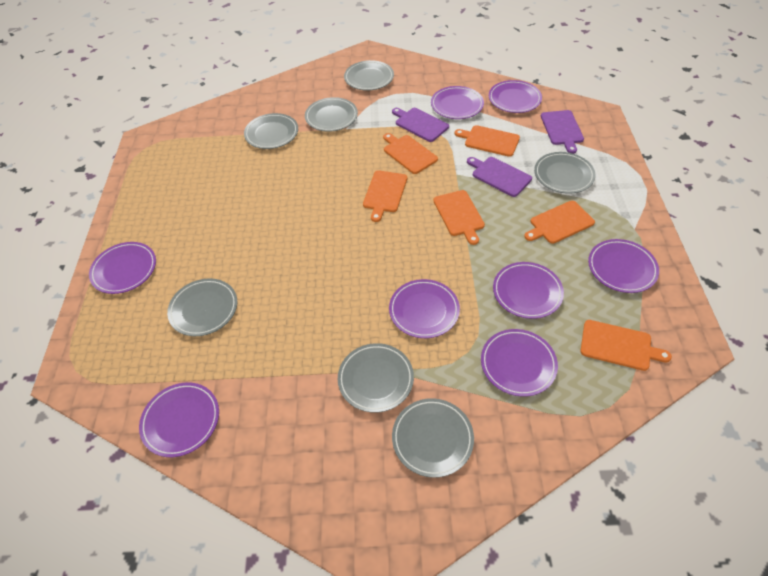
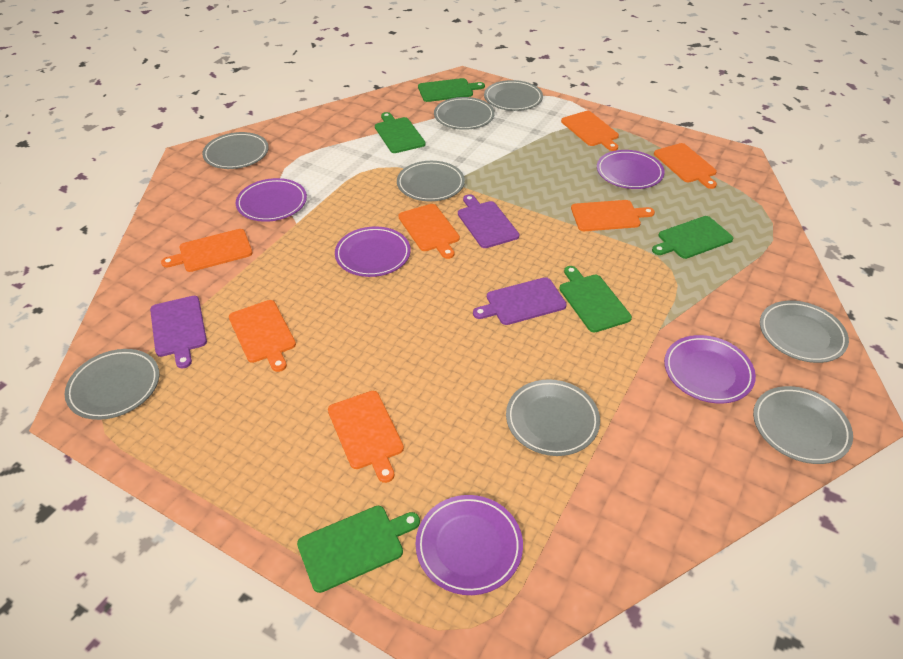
green cutting board: 0 -> 5
grey plate: 7 -> 8
orange cutting board: 6 -> 7
purple plate: 8 -> 5

